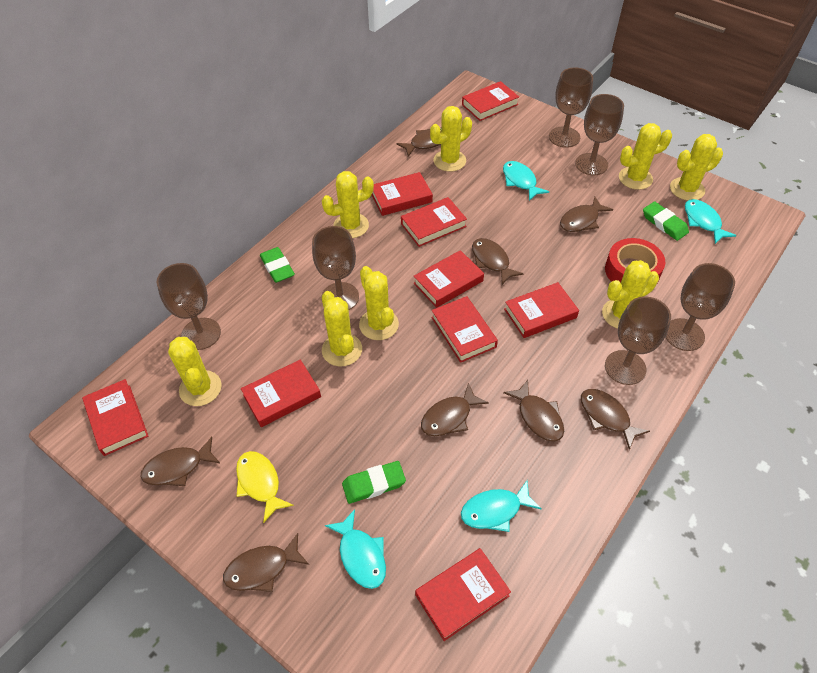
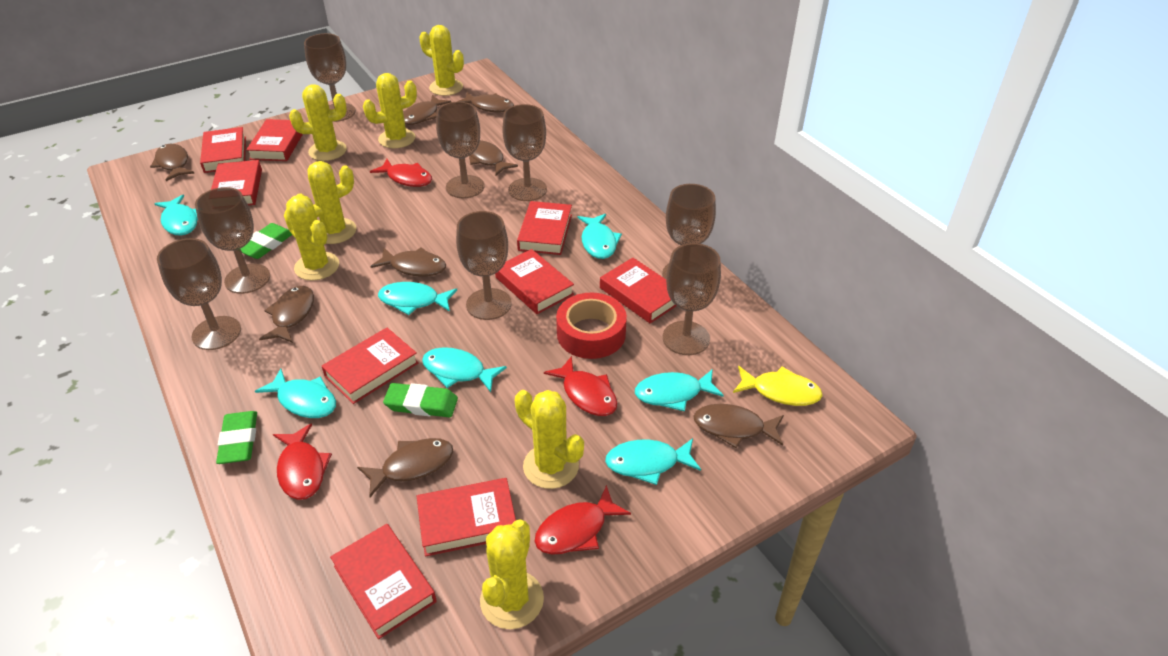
brown goblet: 6 -> 8
red fish: 0 -> 4
turquoise fish: 4 -> 7
yellow cactus: 8 -> 7

